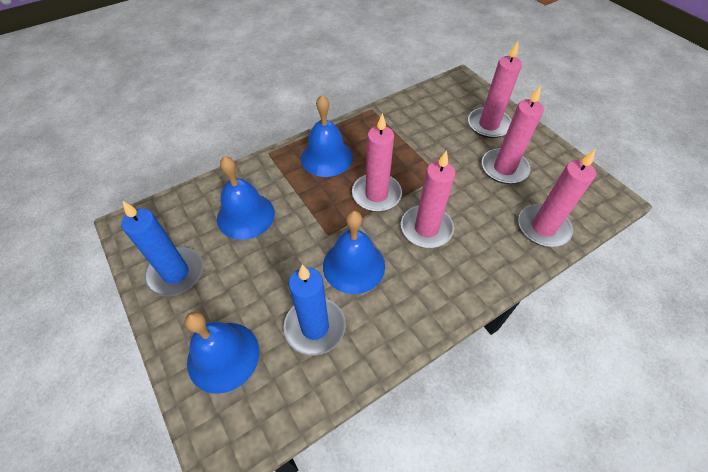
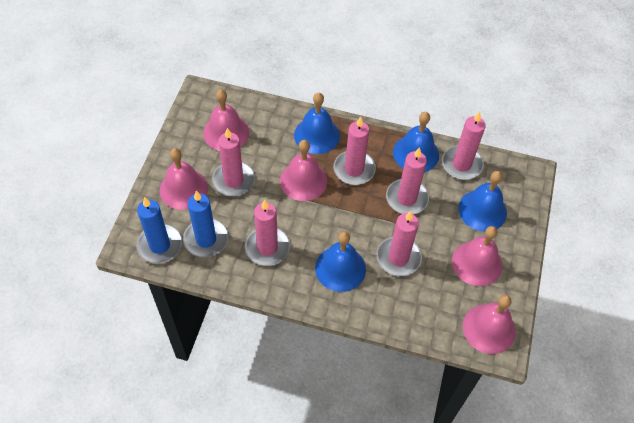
pink bell: 0 -> 5
pink candle: 5 -> 6

